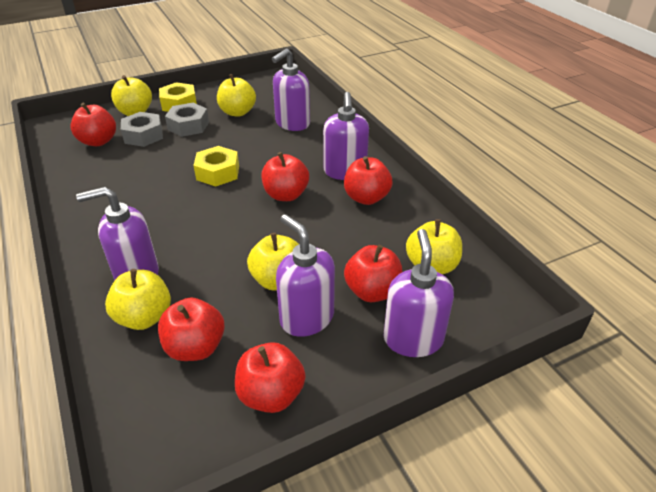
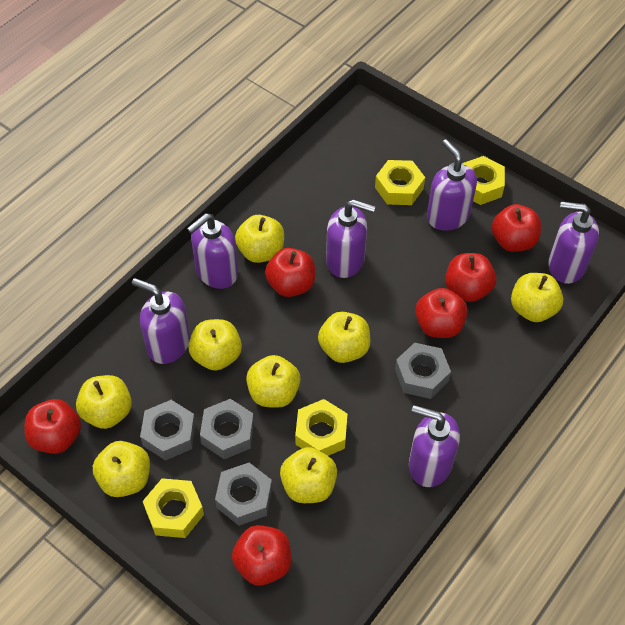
grey nut: 2 -> 4
purple soap dispenser: 5 -> 6
yellow apple: 5 -> 8
yellow nut: 2 -> 4

